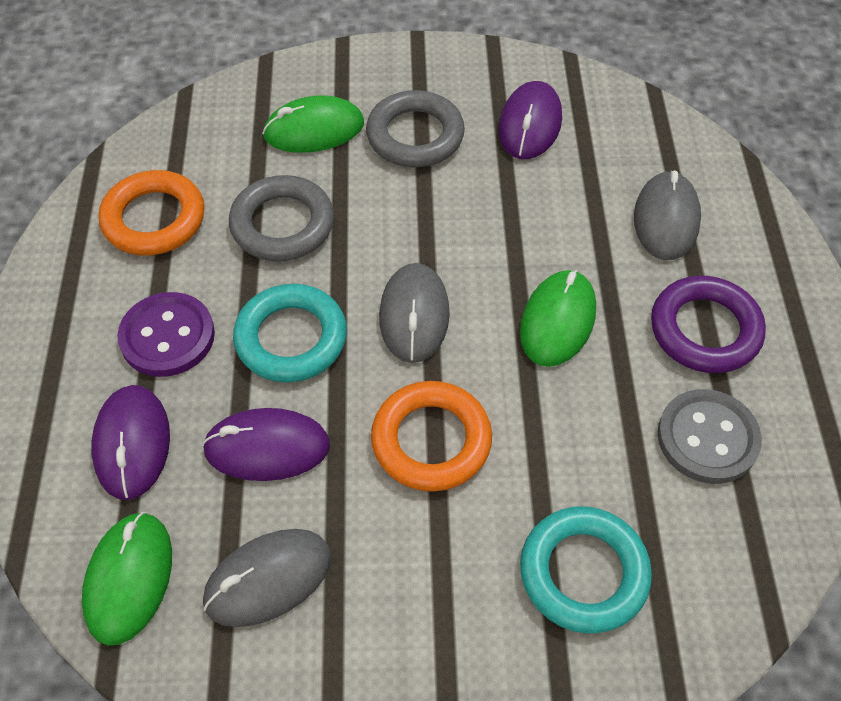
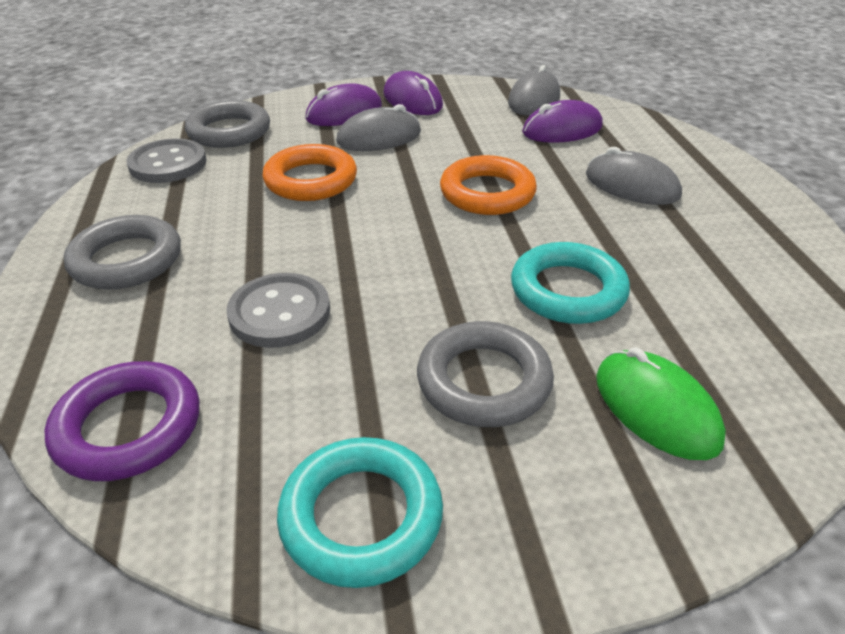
green mouse: 3 -> 1
grey button: 1 -> 2
grey ring: 2 -> 3
purple button: 1 -> 0

